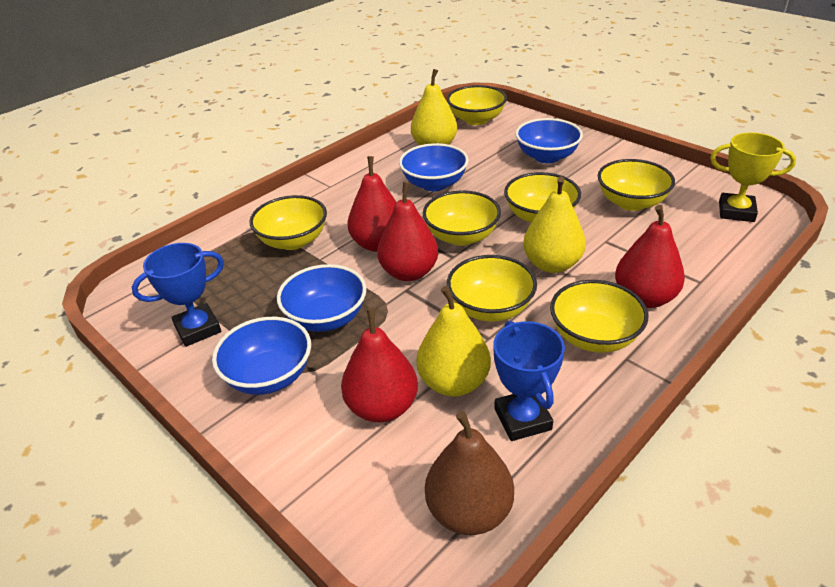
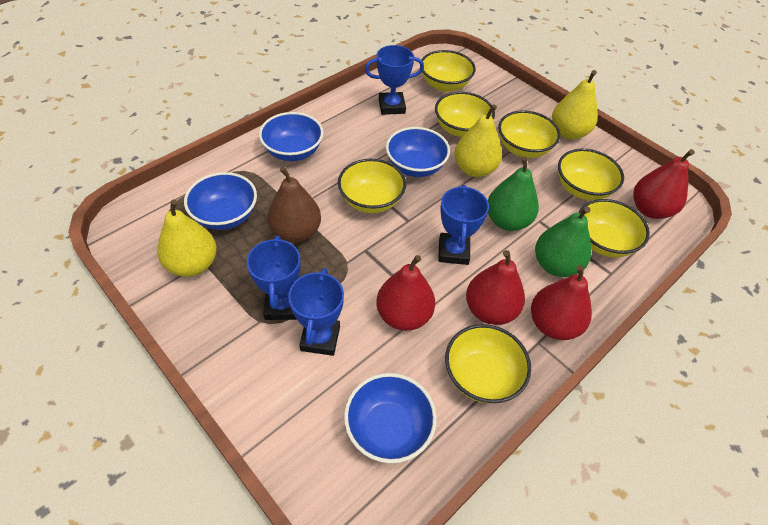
blue trophy: 2 -> 4
green pear: 0 -> 2
yellow trophy: 1 -> 0

